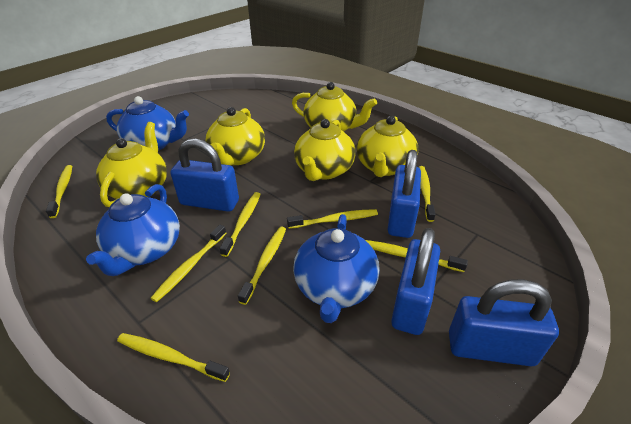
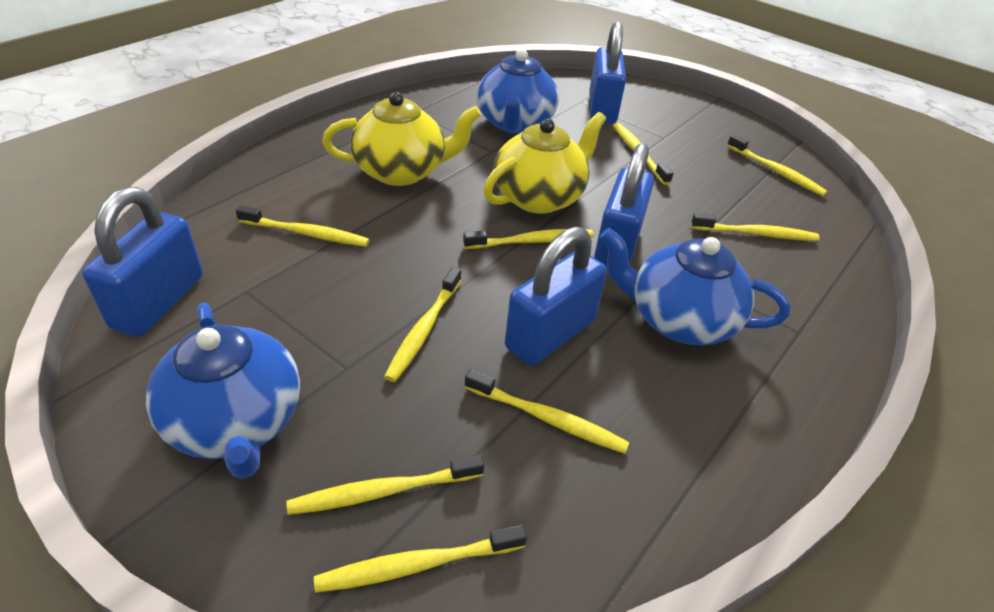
yellow teapot: 5 -> 2
yellow toothbrush: 8 -> 9

